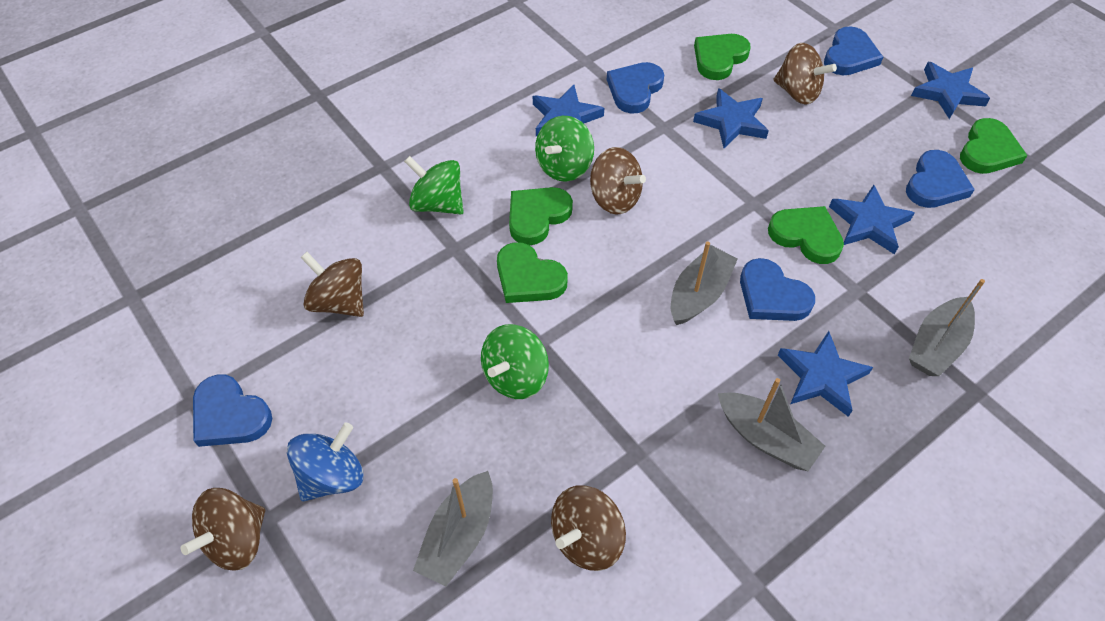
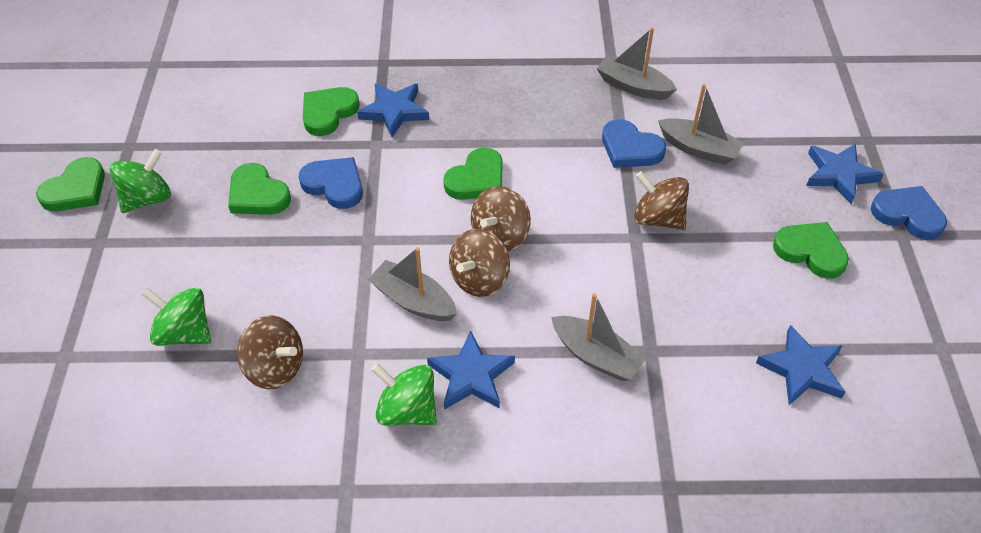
blue heart: 5 -> 3
blue spinning top: 1 -> 0
blue star: 5 -> 4
brown spinning top: 5 -> 4

